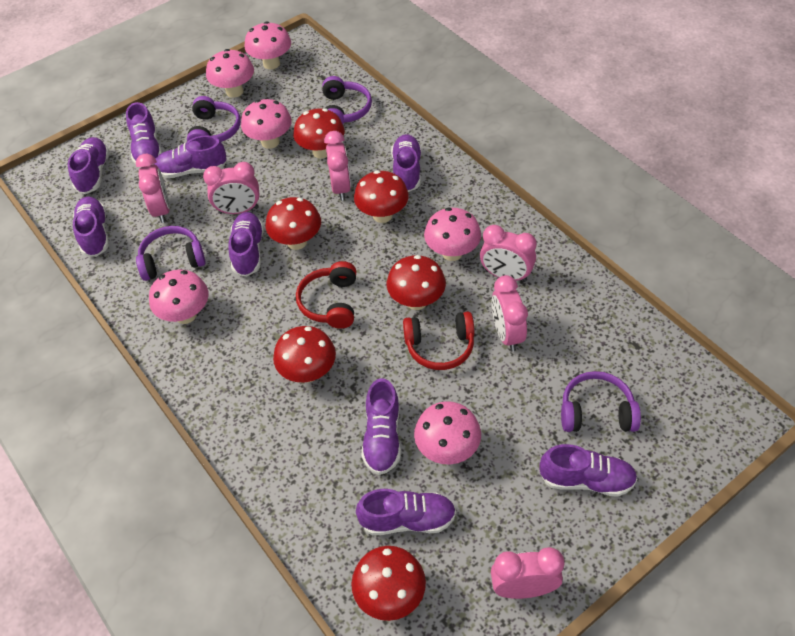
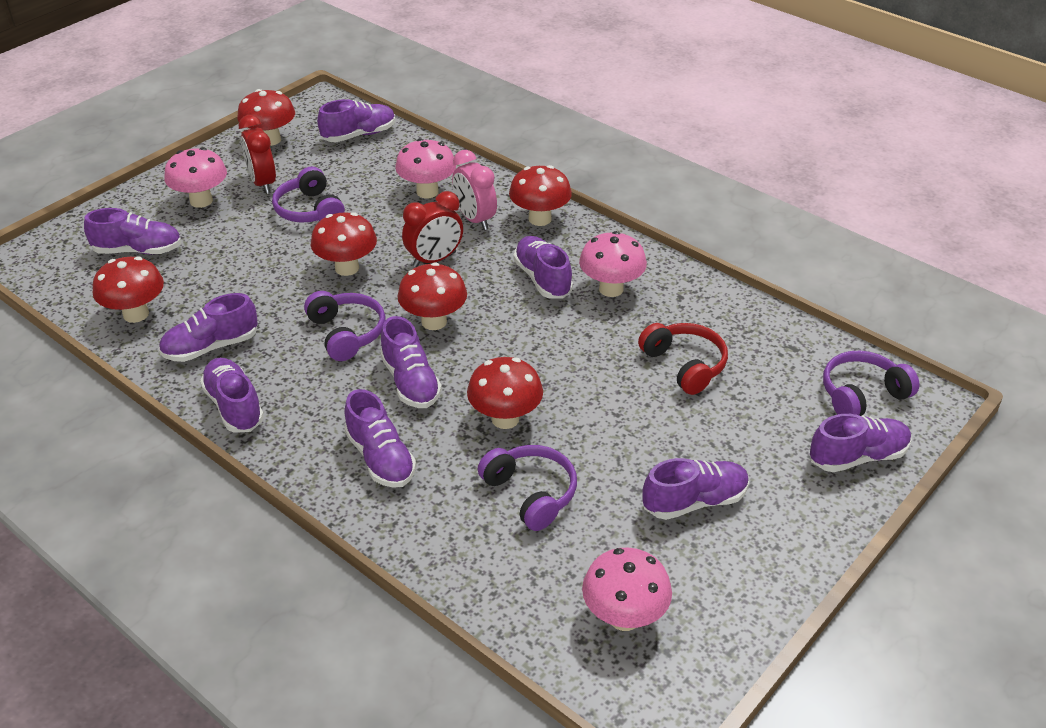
pink clock: 6 -> 1
pink mushroom: 6 -> 4
red clock: 0 -> 2
red headphones: 2 -> 1

